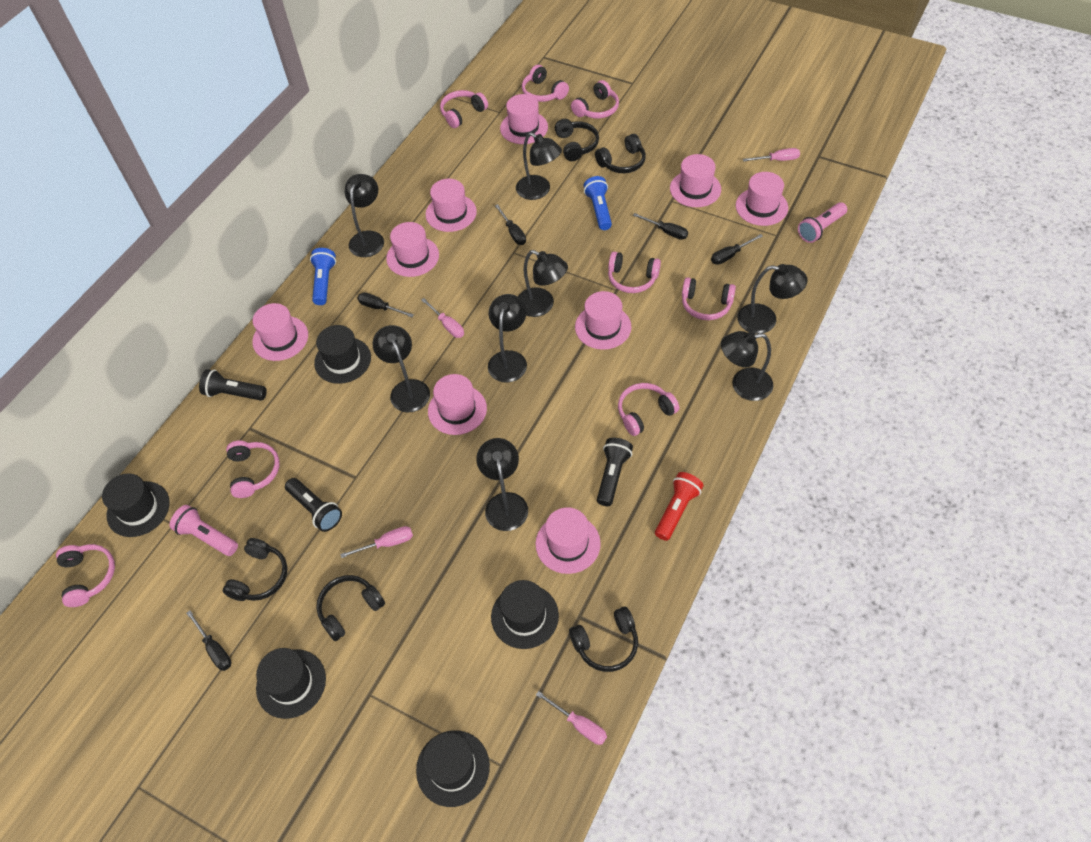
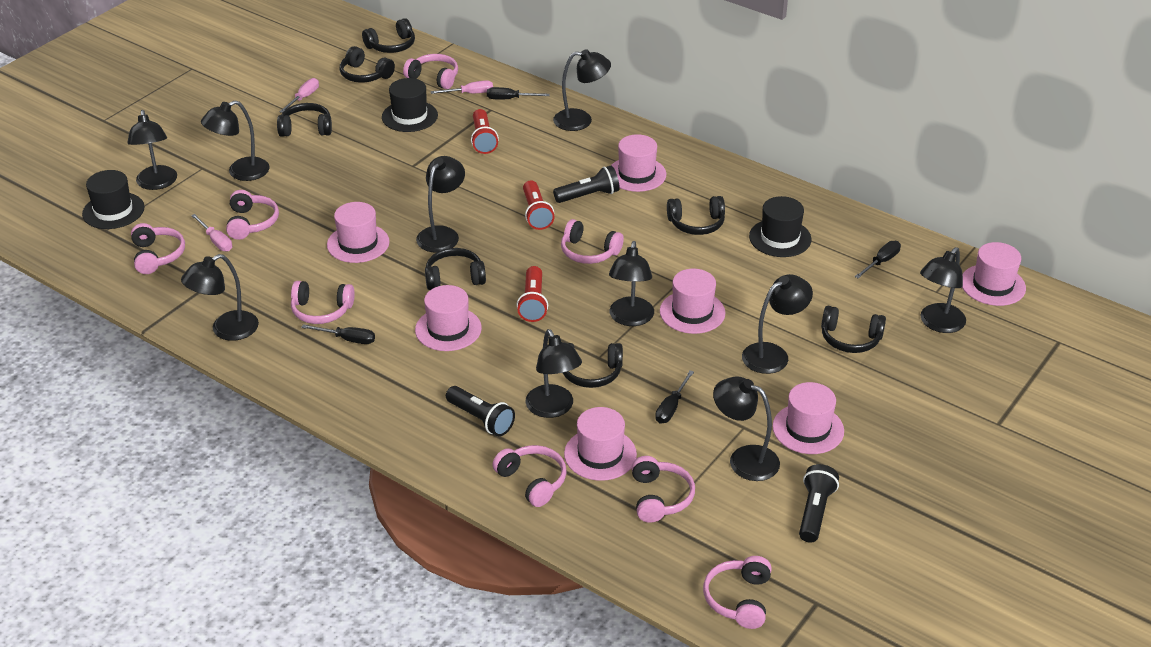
black hat: 5 -> 3
black headphones: 5 -> 7
black lamp: 8 -> 10
black screwdriver: 5 -> 4
blue flashlight: 2 -> 0
pink flashlight: 2 -> 0
pink hat: 9 -> 7
pink screwdriver: 4 -> 3
red flashlight: 1 -> 3

